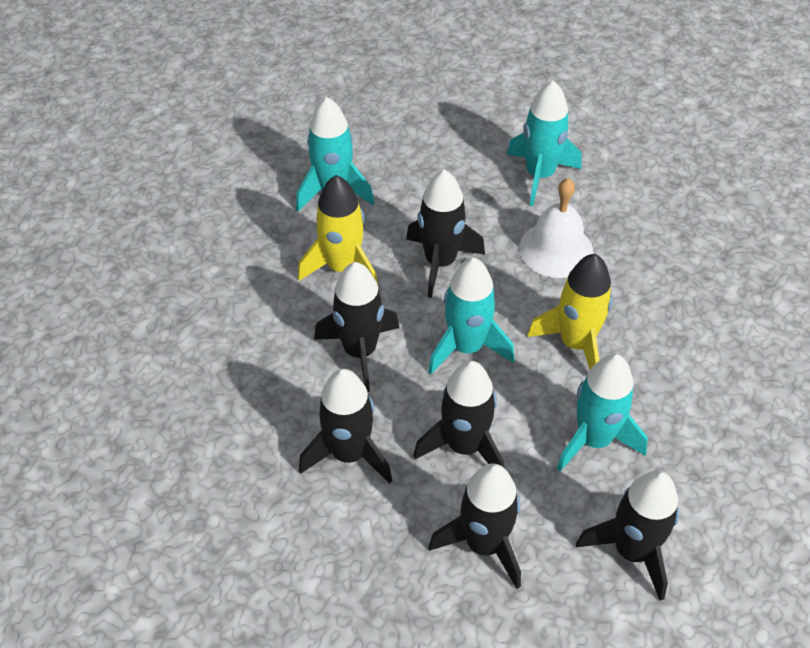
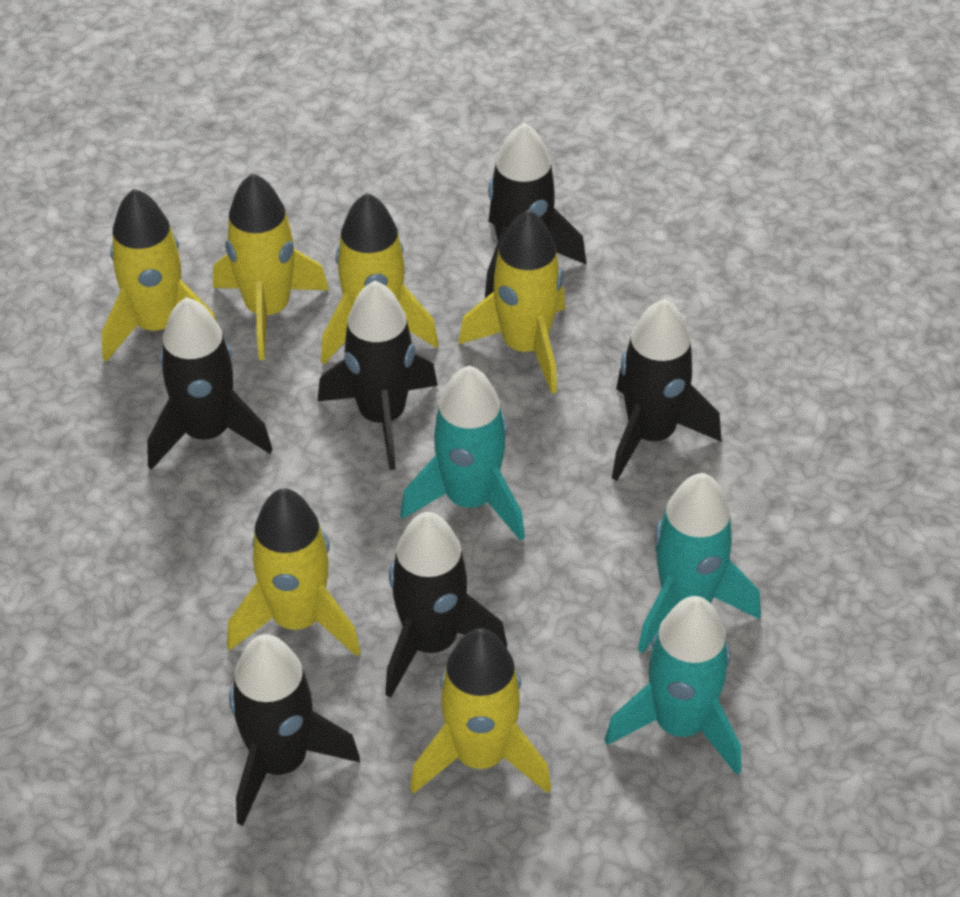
turquoise rocket: 4 -> 3
white bell: 1 -> 0
yellow rocket: 2 -> 6

